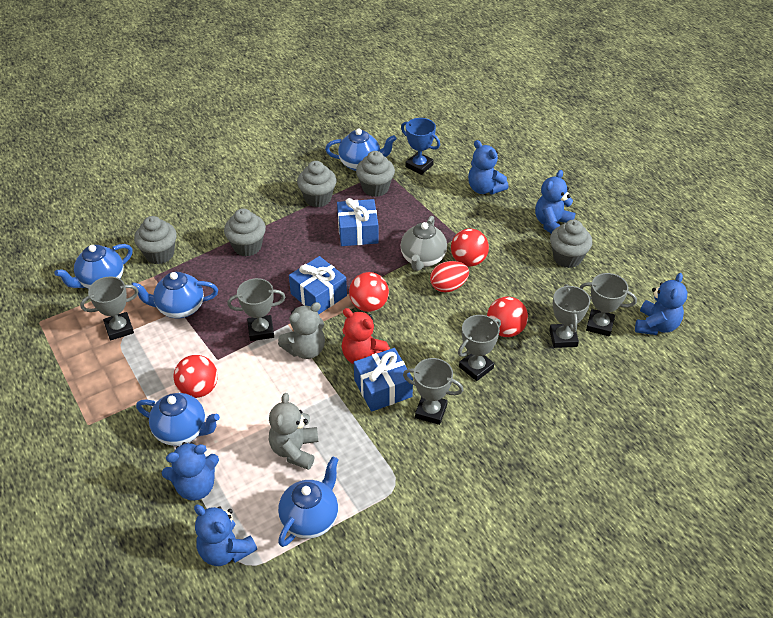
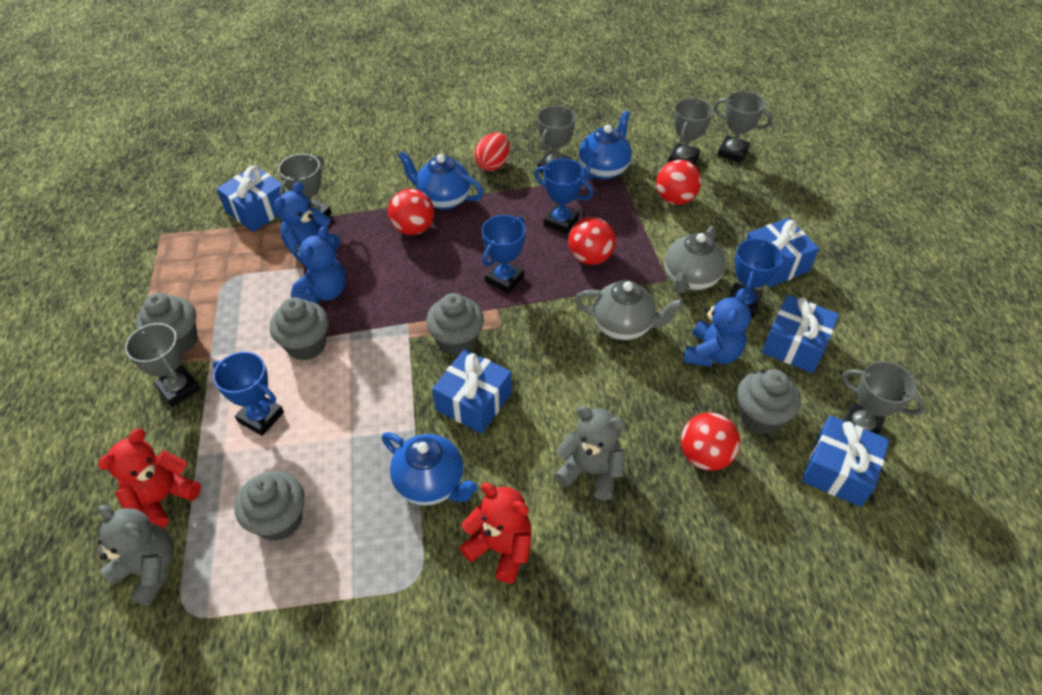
blue gift: 3 -> 5
blue teapot: 5 -> 3
blue teddy bear: 5 -> 3
blue trophy: 1 -> 4
grey teapot: 1 -> 2
red teddy bear: 1 -> 2

